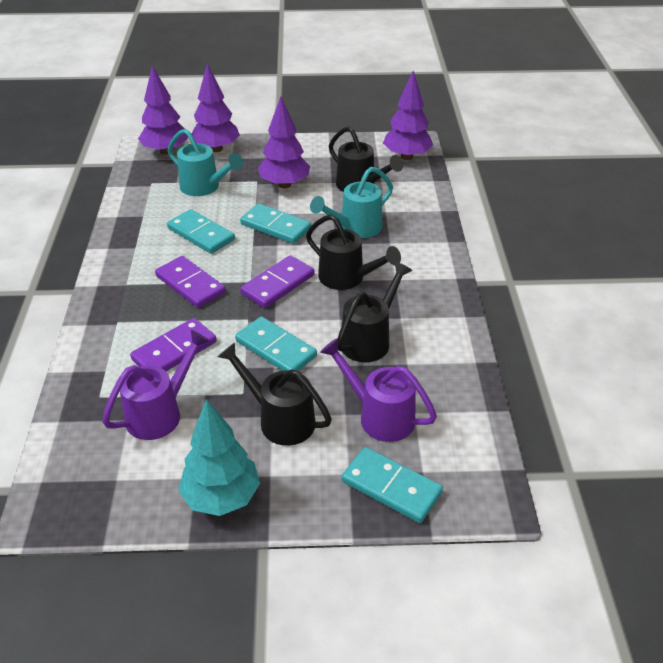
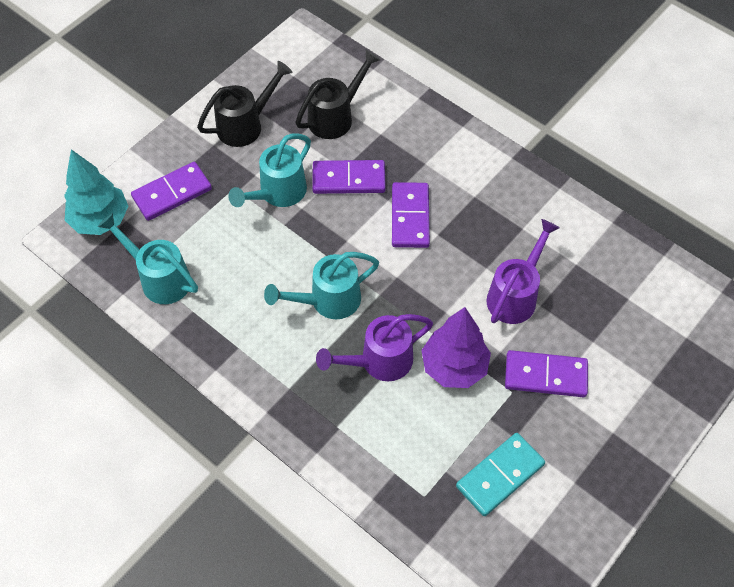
black watering can: 4 -> 2
purple domino: 3 -> 4
purple tree: 4 -> 1
turquoise domino: 4 -> 1
turquoise watering can: 2 -> 3

